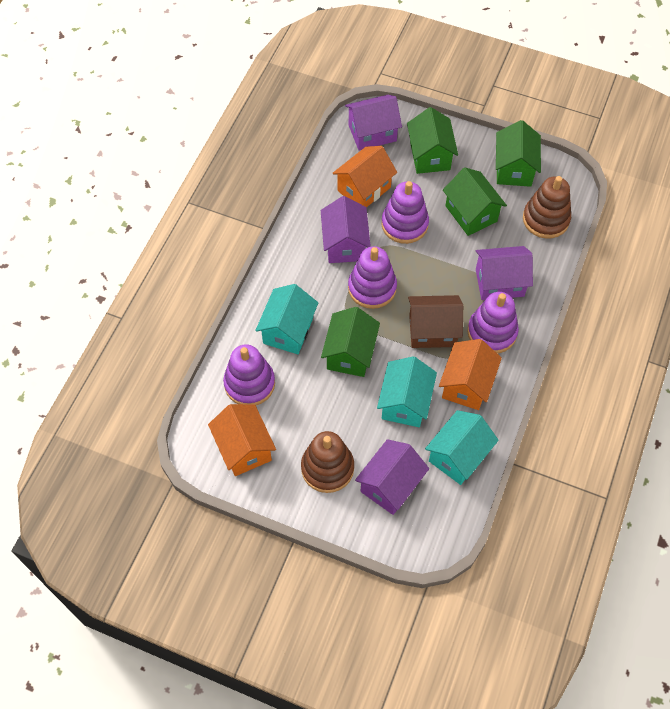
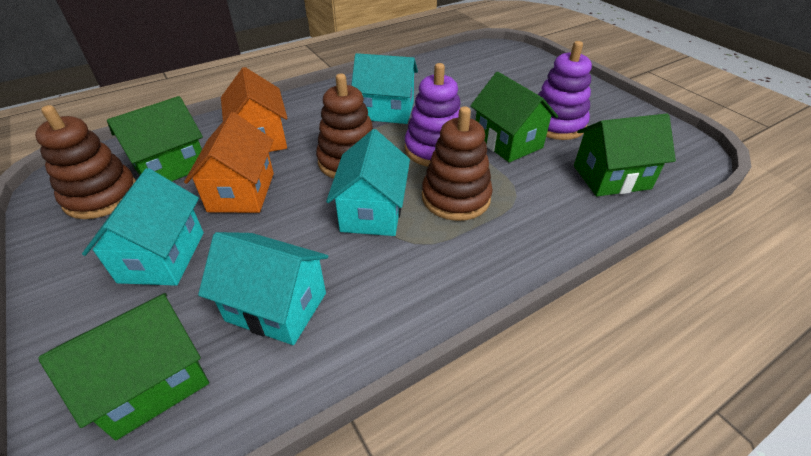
brown house: 1 -> 0
brown stacking toy: 2 -> 3
orange house: 3 -> 2
purple house: 4 -> 0
purple stacking toy: 4 -> 2
turquoise house: 3 -> 4

